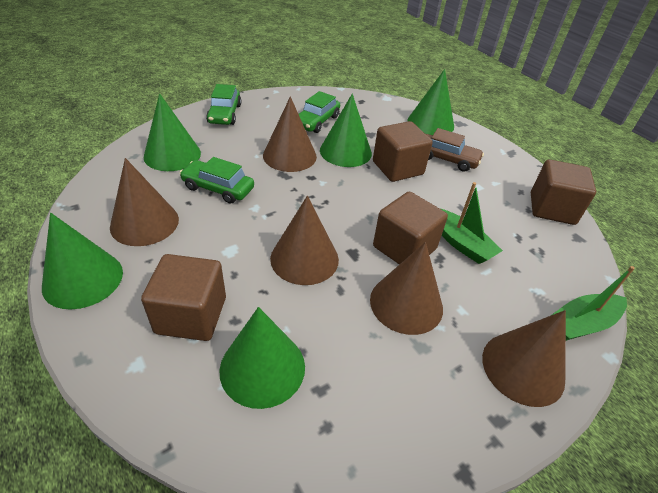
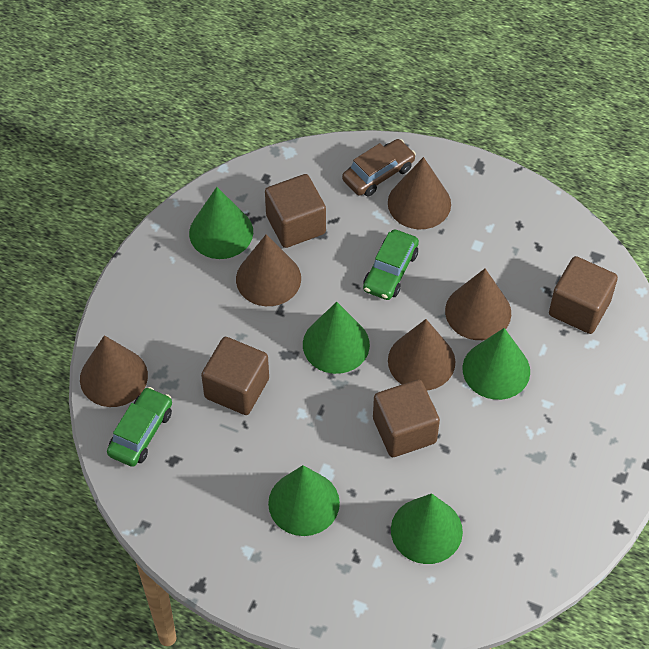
green boat: 2 -> 0
green car: 3 -> 2

